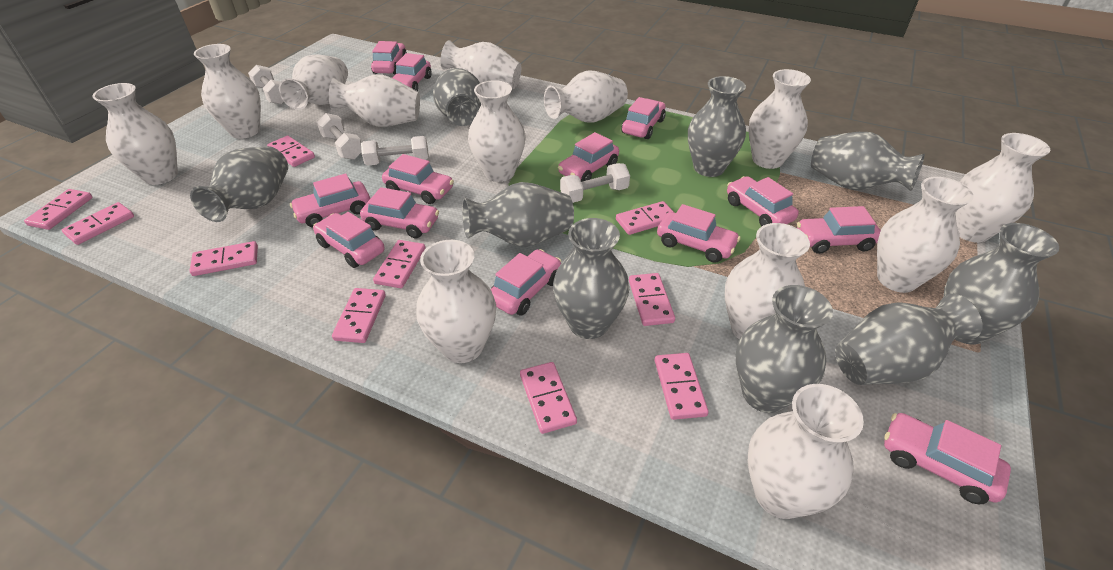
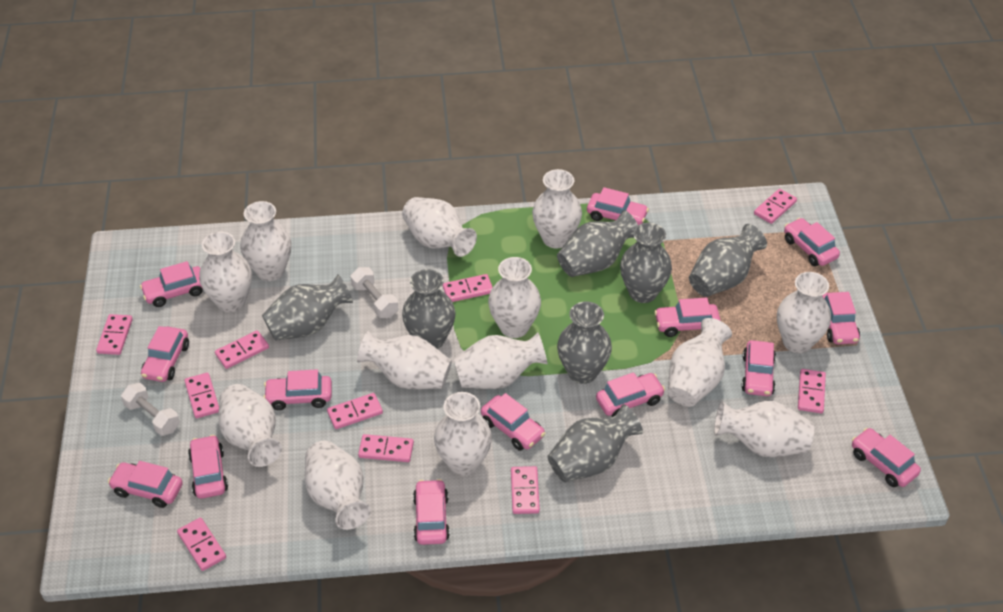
grey vase: 9 -> 7
pink car: 13 -> 14
white dumbbell: 4 -> 2

